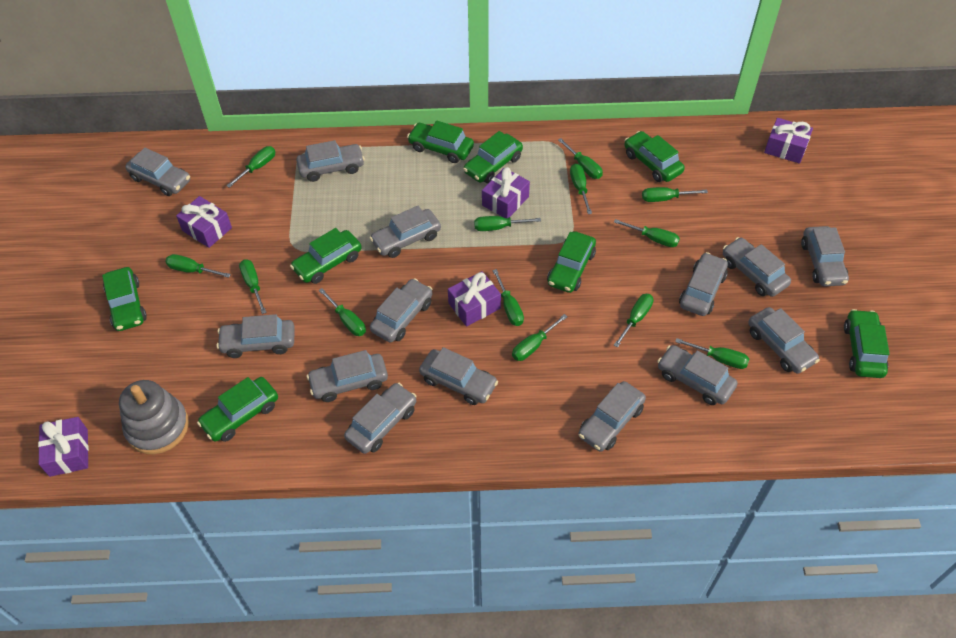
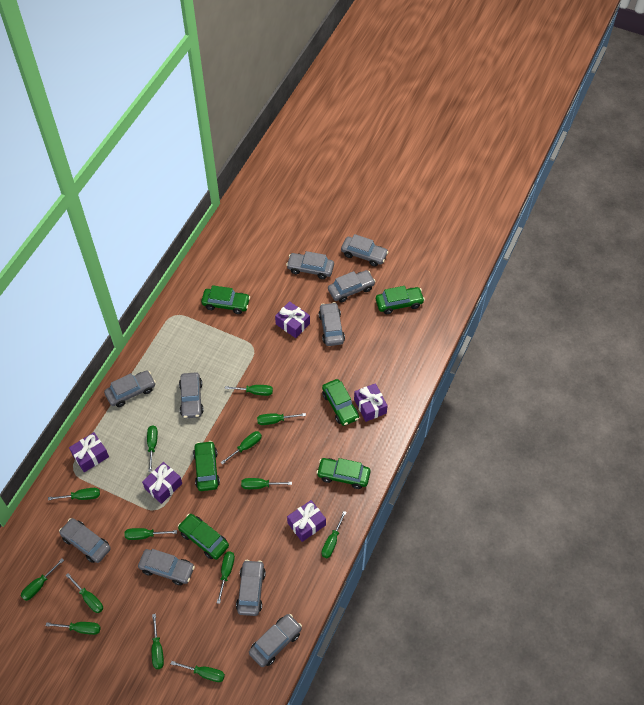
green car: 8 -> 6
green screwdriver: 13 -> 14
grey car: 14 -> 10
grey stacking toy: 1 -> 0

